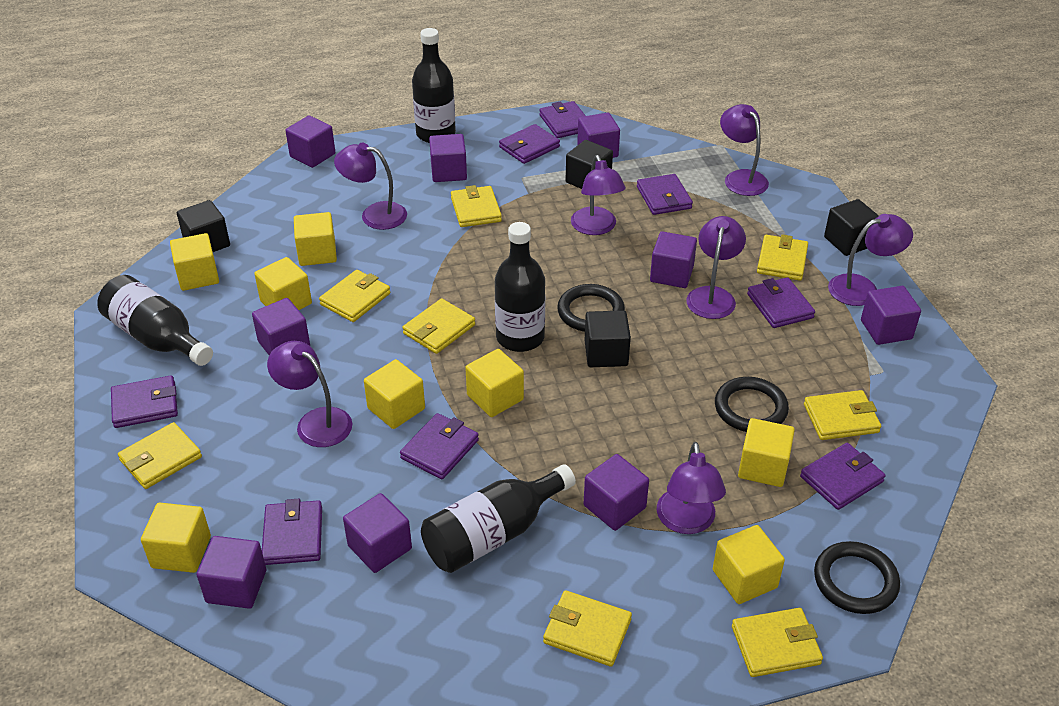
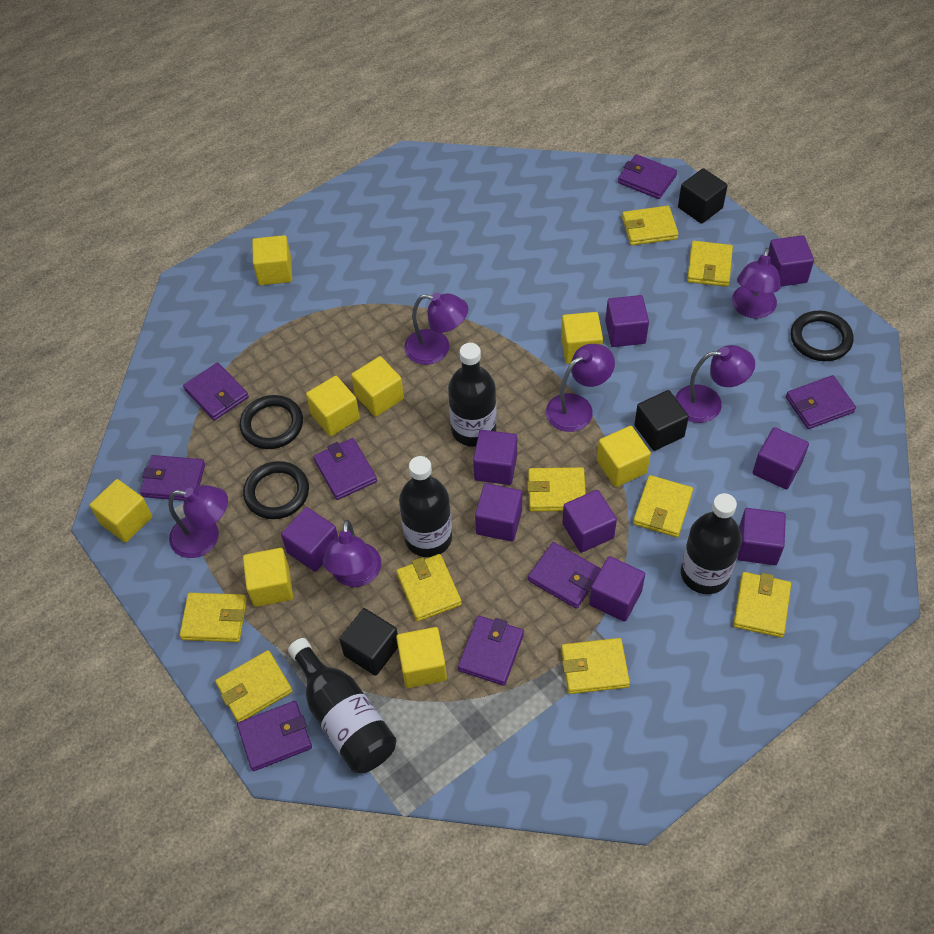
black cube: 4 -> 3
purple lamp: 7 -> 6
yellow wallet: 8 -> 9

